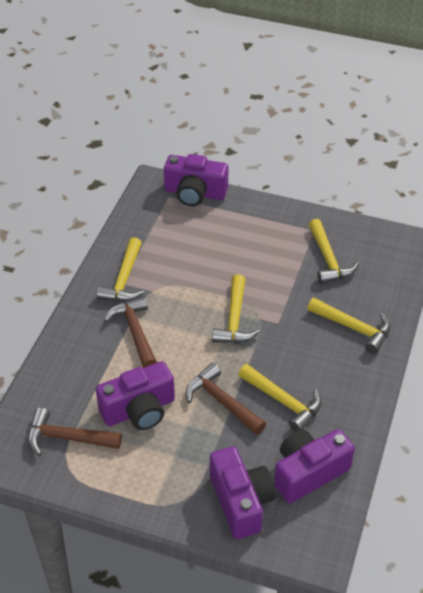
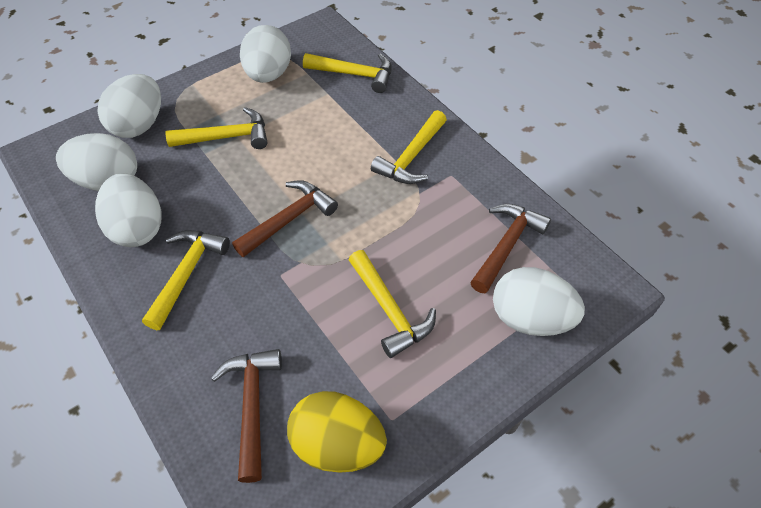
purple camera: 4 -> 0
white egg: 0 -> 5
yellow egg: 0 -> 1

